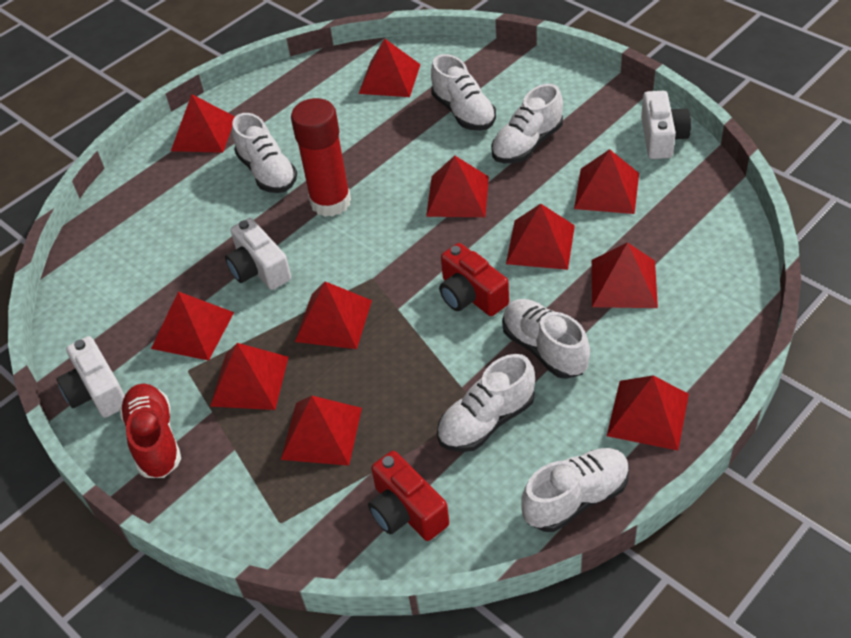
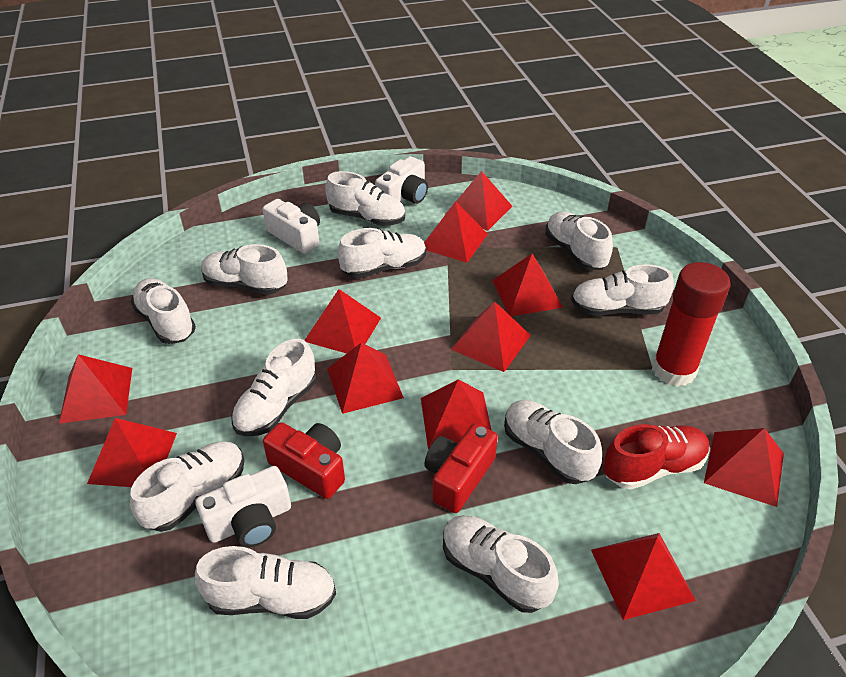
white shoe: 6 -> 11

